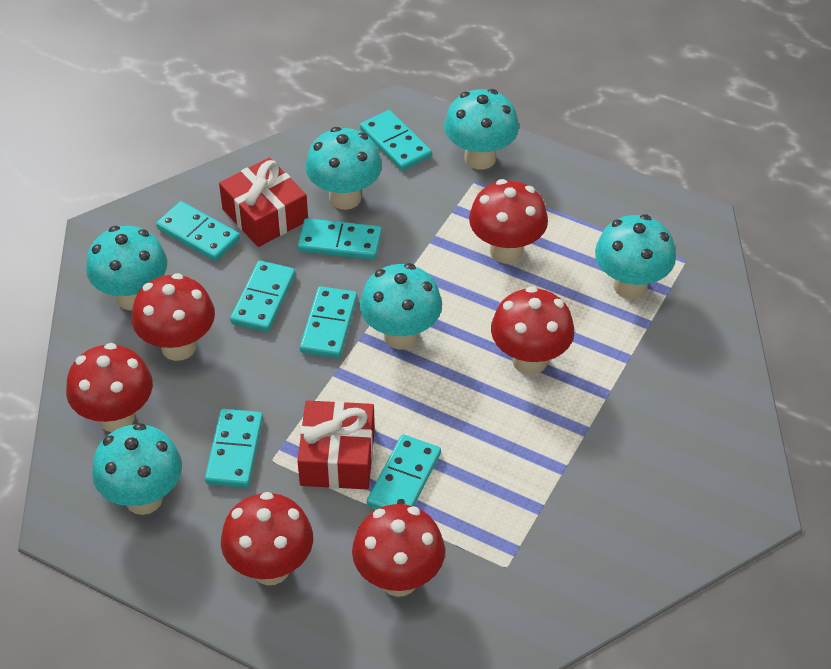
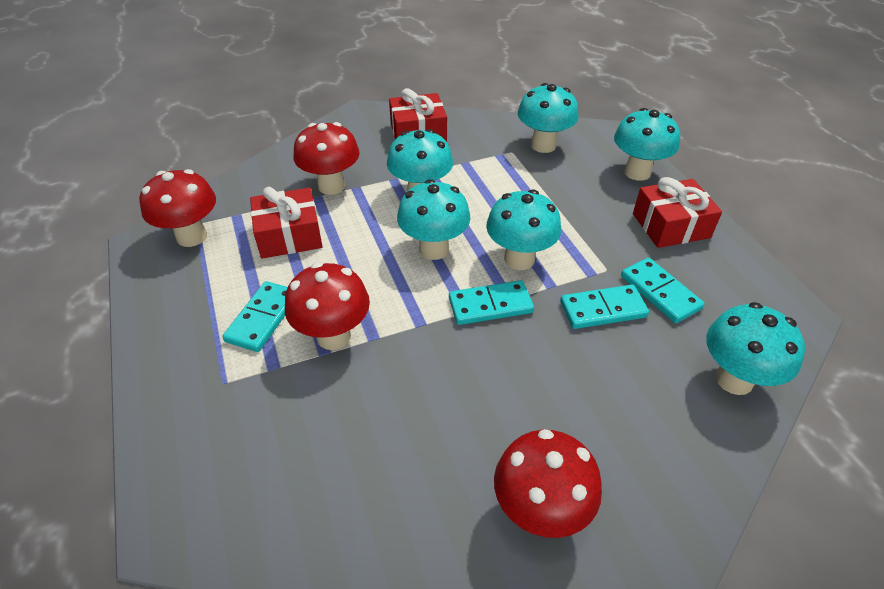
red gift: 2 -> 3
red mushroom: 6 -> 4
turquoise domino: 7 -> 4

